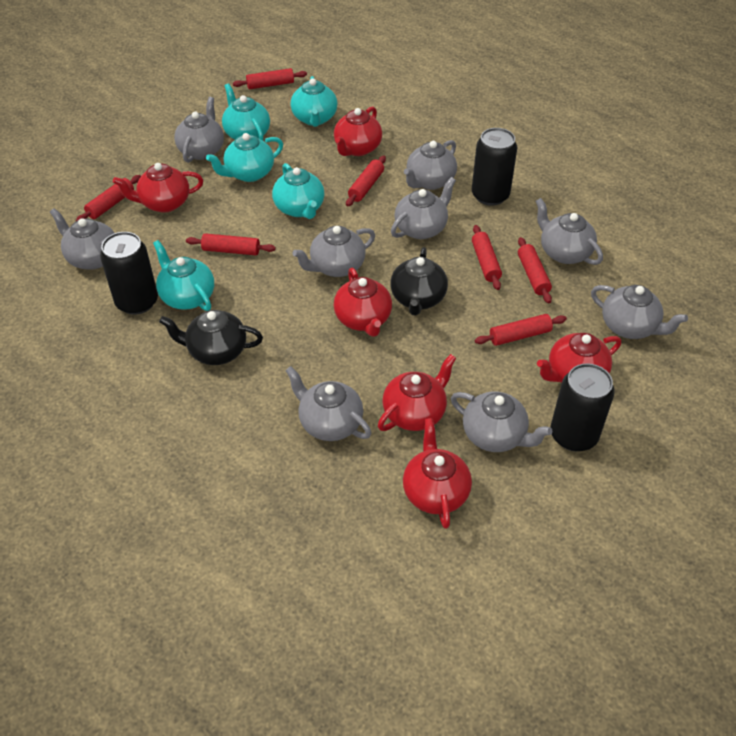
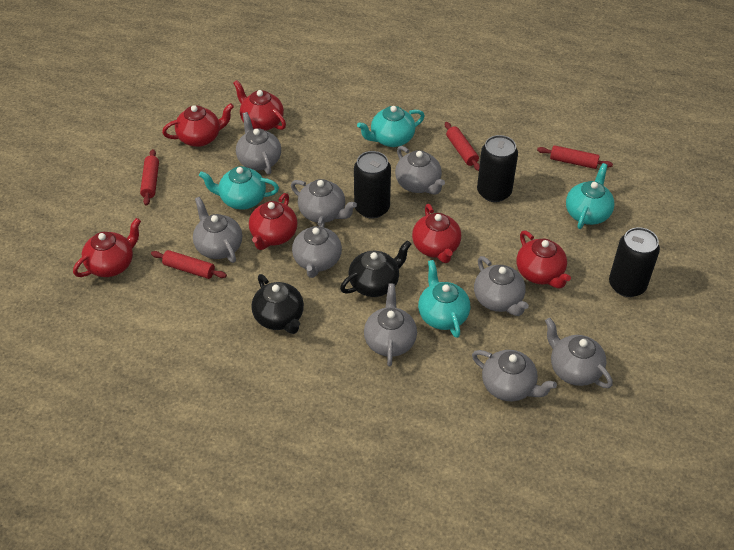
red rolling pin: 7 -> 4
turquoise teapot: 5 -> 4

